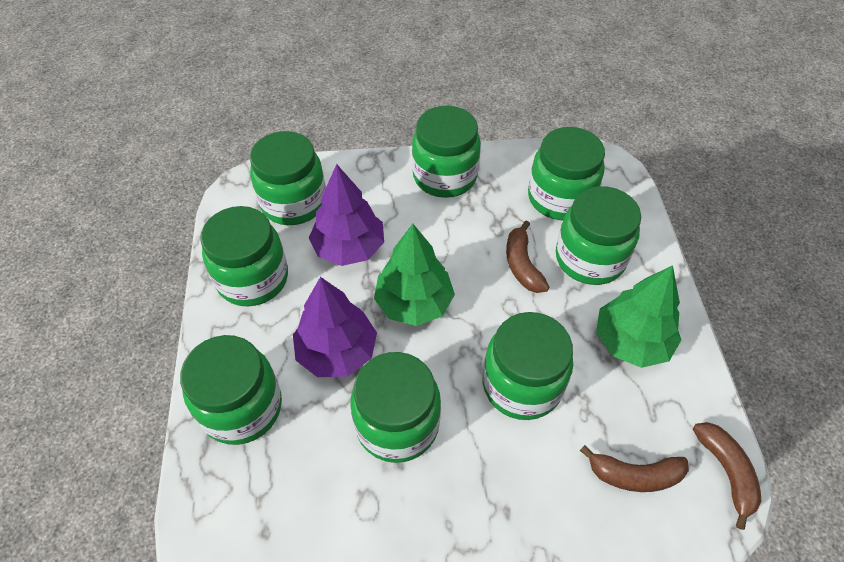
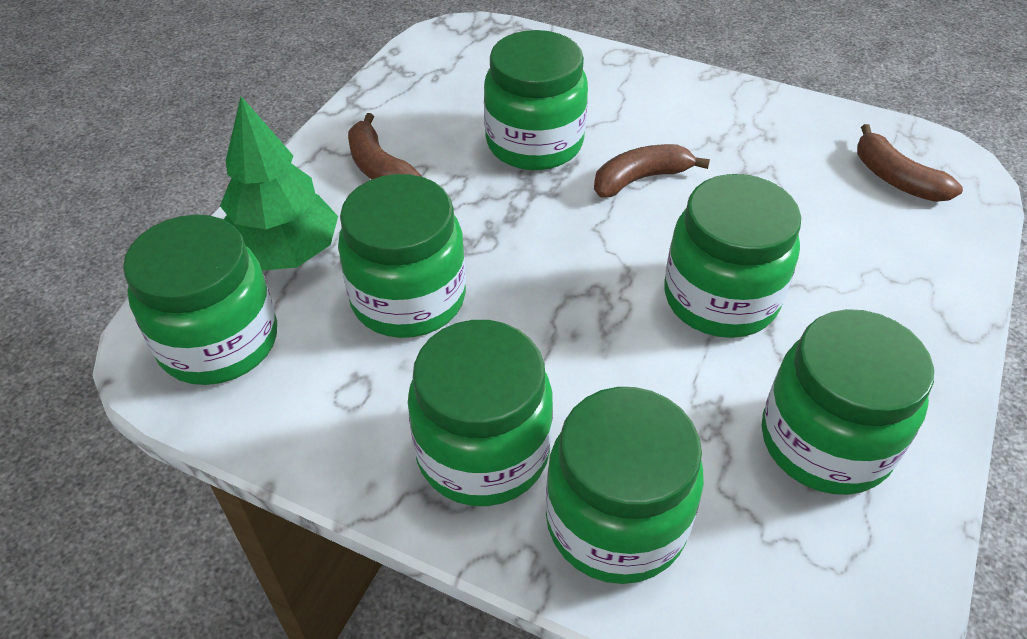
green jar: 8 -> 7
green tree: 2 -> 1
purple tree: 2 -> 0

